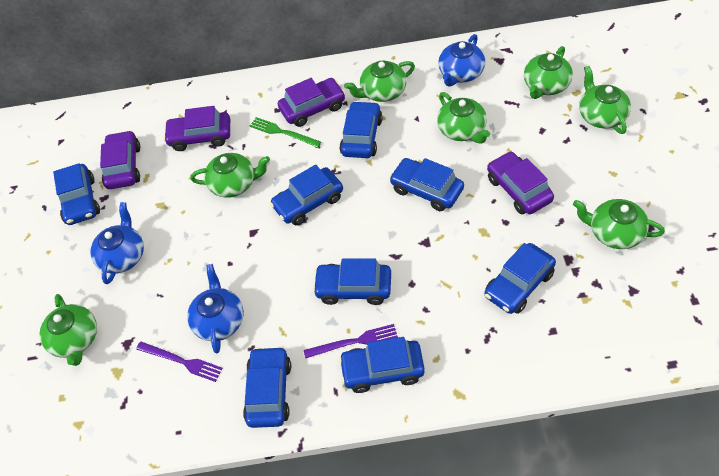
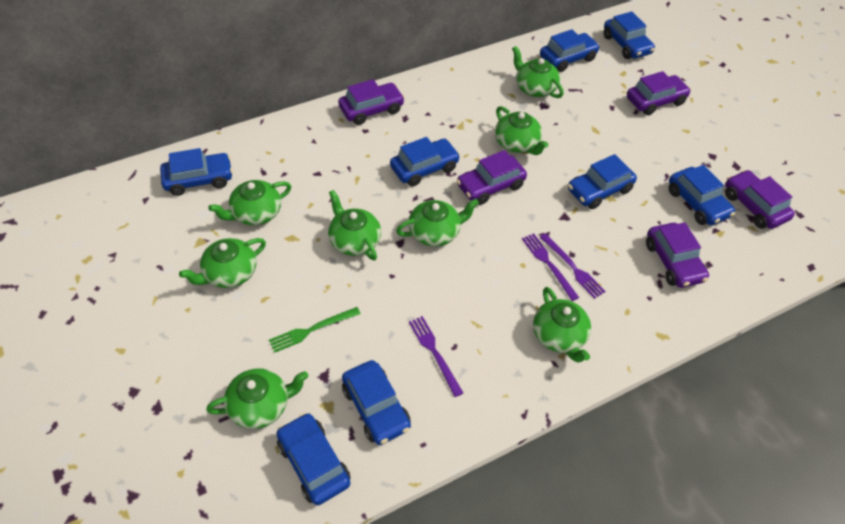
blue teapot: 3 -> 0
green teapot: 7 -> 8
purple car: 4 -> 5
purple fork: 2 -> 3

